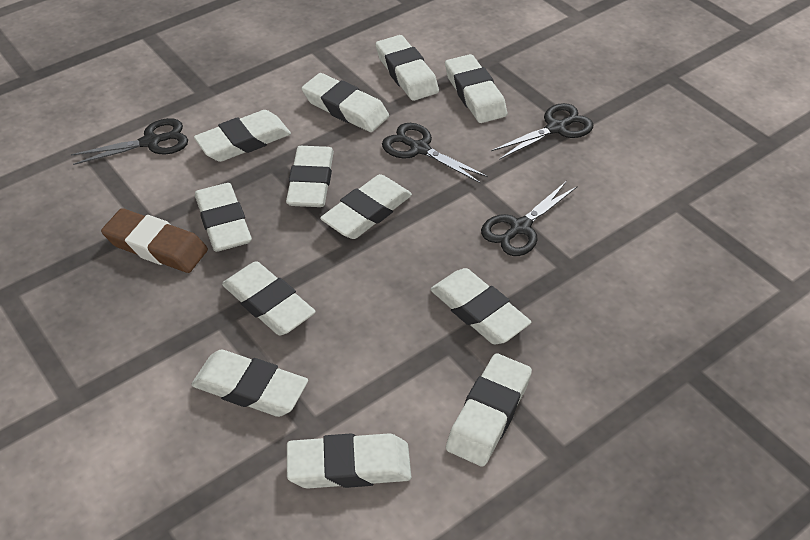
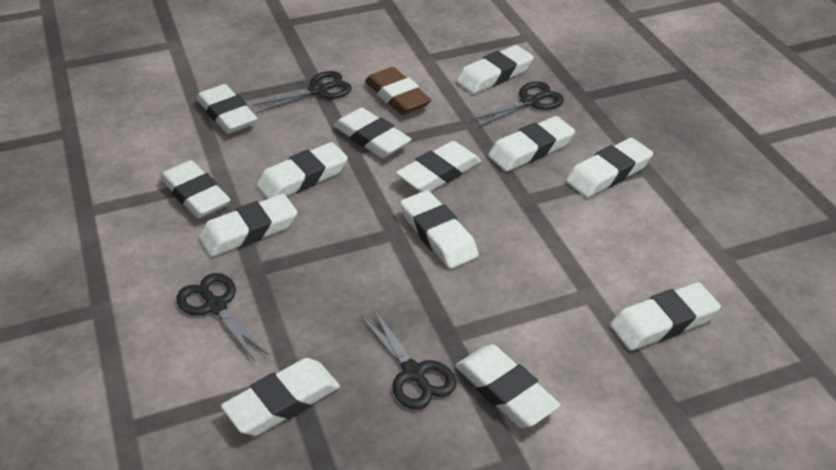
white eraser: 12 -> 13

